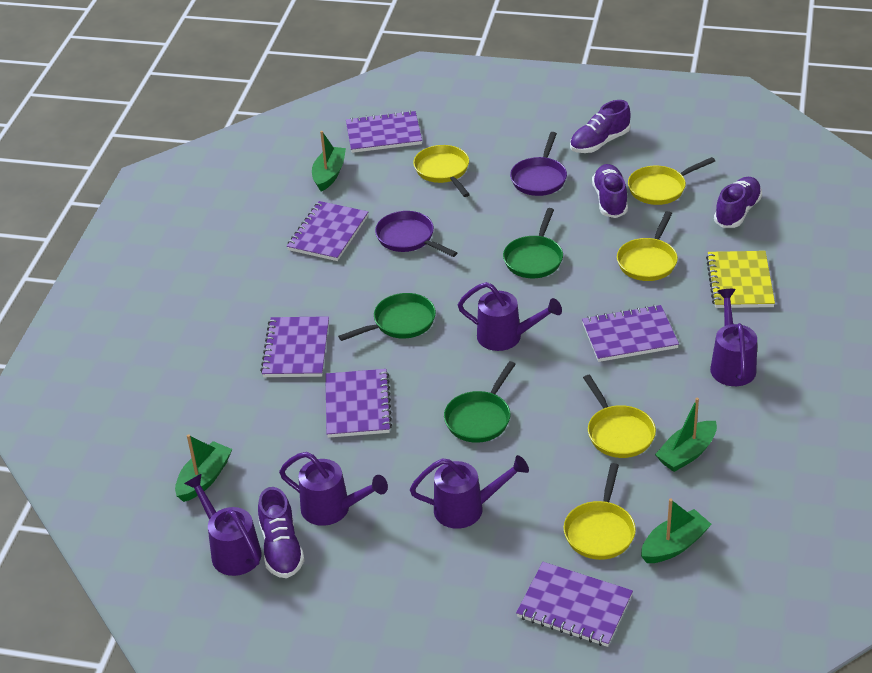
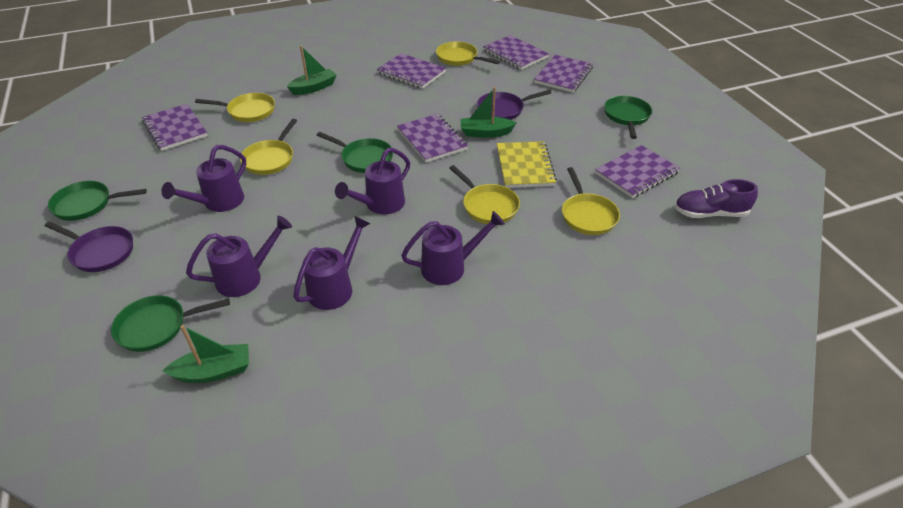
green boat: 4 -> 3
green pan: 3 -> 4
purple shoe: 4 -> 1

